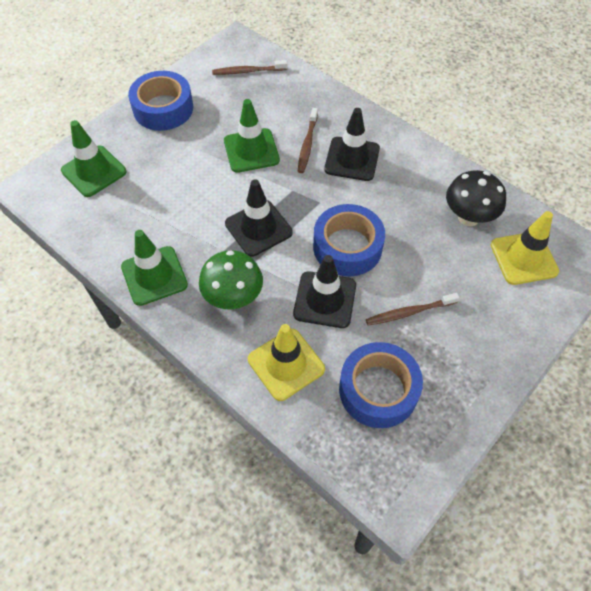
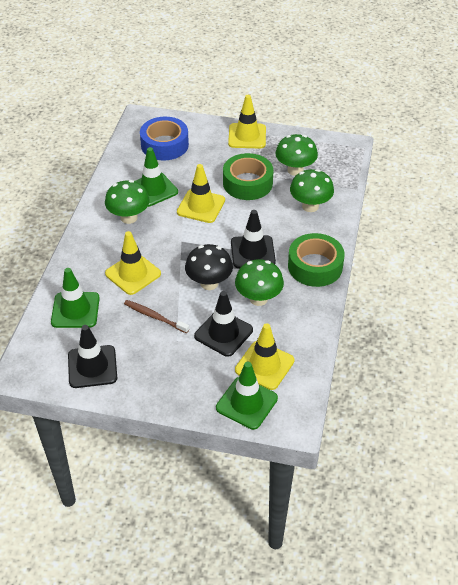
blue tape: 3 -> 1
brown toothbrush: 3 -> 1
green mushroom: 1 -> 4
green tape: 0 -> 2
yellow traffic cone: 2 -> 4

